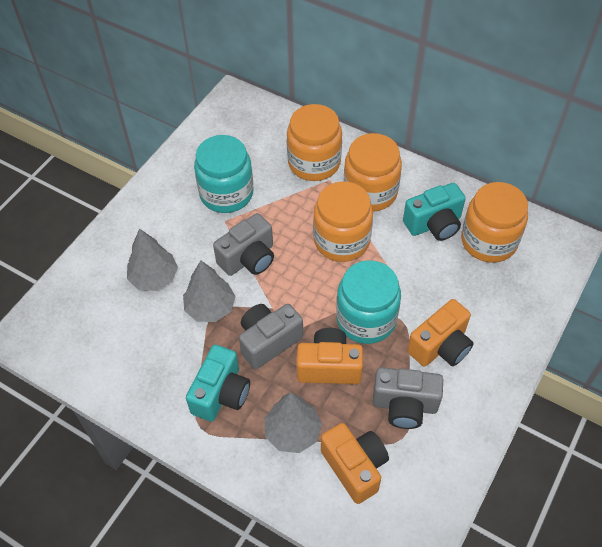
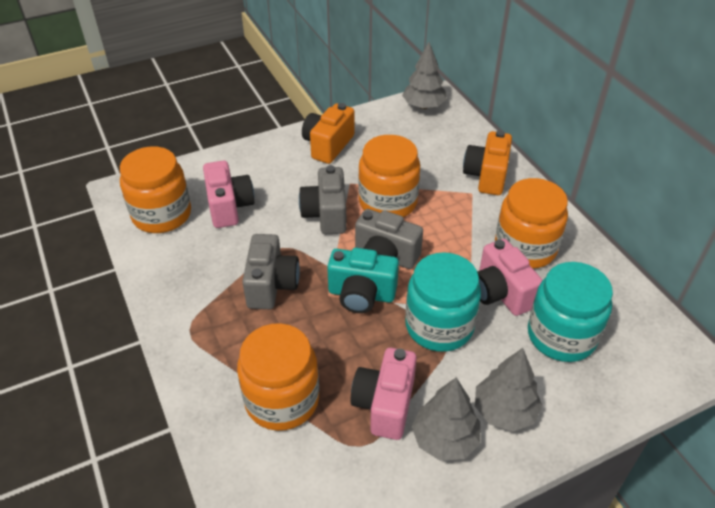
orange camera: 3 -> 2
pink camera: 0 -> 3
turquoise camera: 2 -> 1

